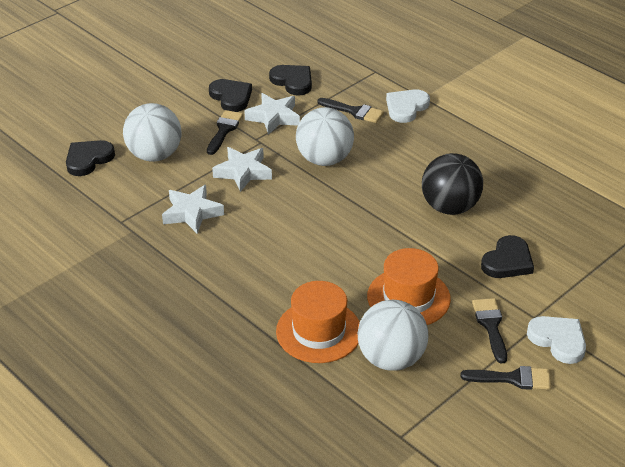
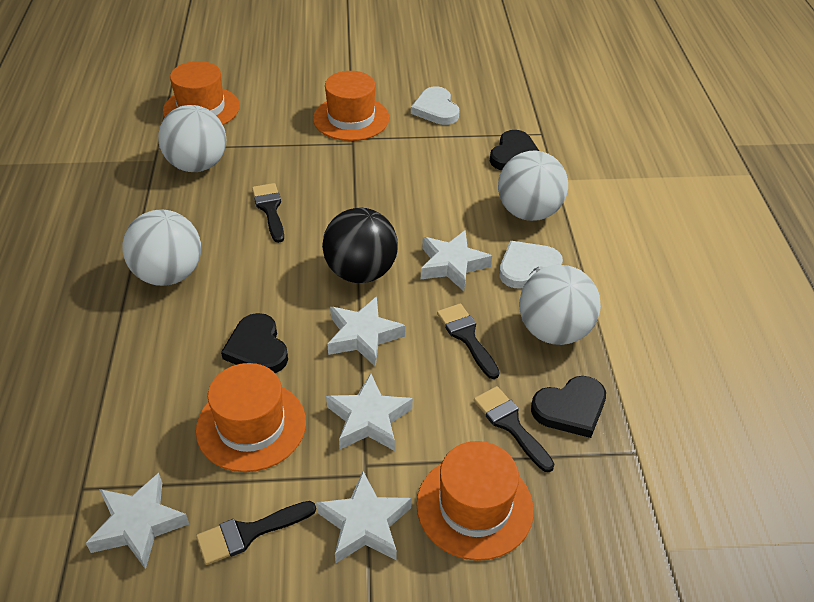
black heart: 4 -> 3
orange hat: 2 -> 4
white ball: 3 -> 4
white star: 3 -> 5

